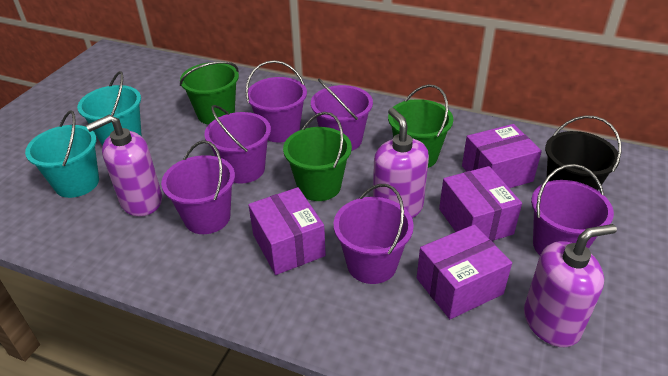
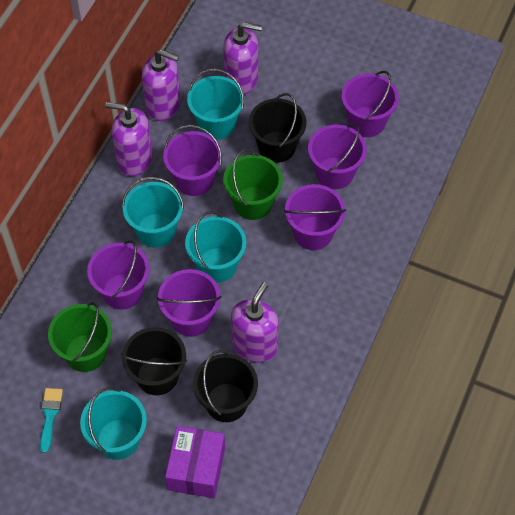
black bucket: 1 -> 3
green bucket: 3 -> 2
purple box: 4 -> 1
purple soap dispenser: 3 -> 4
turquoise brush: 0 -> 1
turquoise bucket: 2 -> 4

